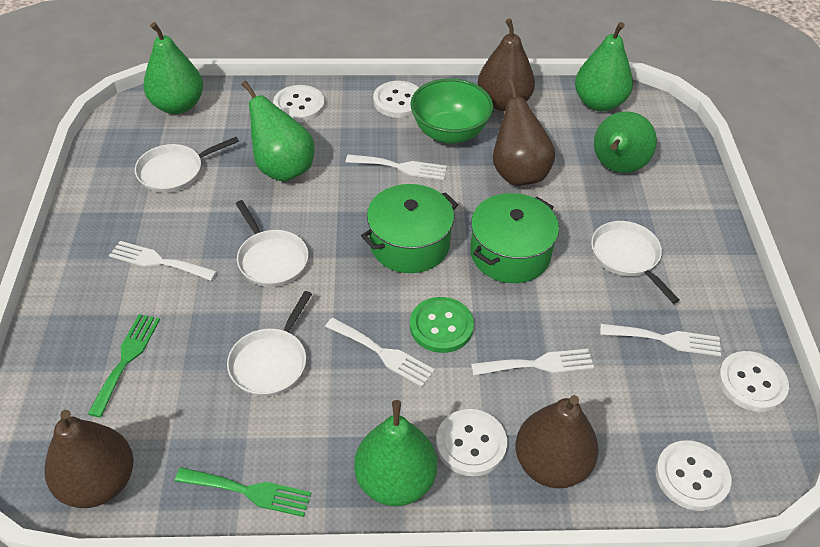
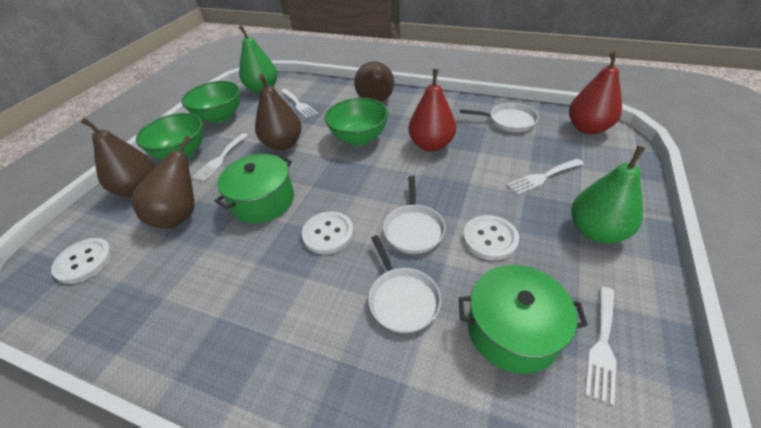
green bowl: 1 -> 3
green button: 1 -> 0
green fork: 2 -> 0
green pear: 5 -> 2
red pear: 0 -> 2
white button: 5 -> 3
white fork: 5 -> 4
white pan: 4 -> 3

